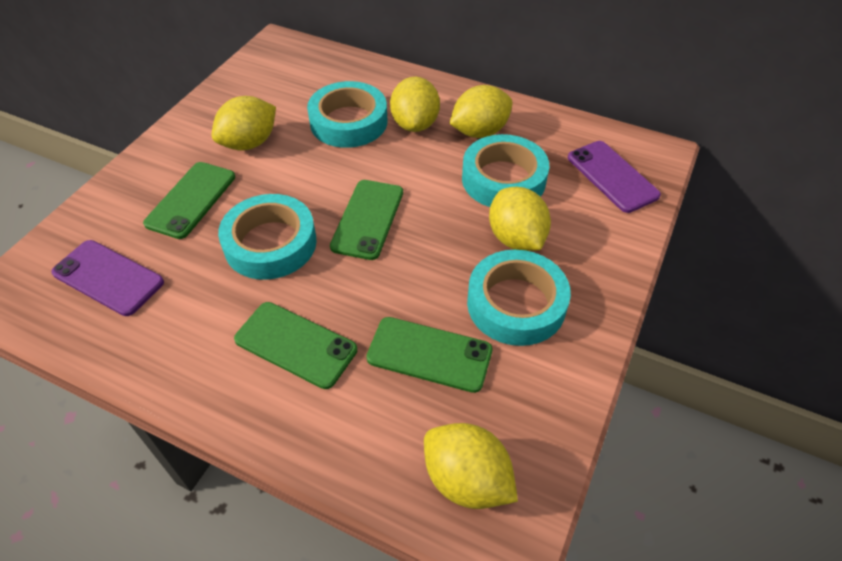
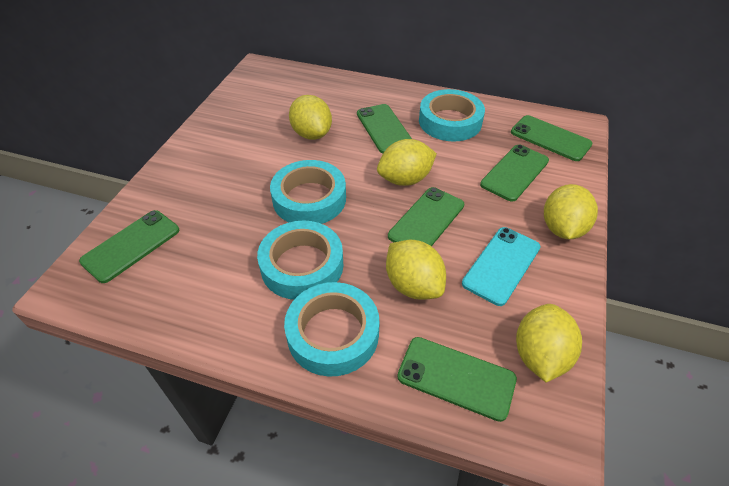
green phone: 4 -> 6
purple phone: 2 -> 0
turquoise phone: 0 -> 1

